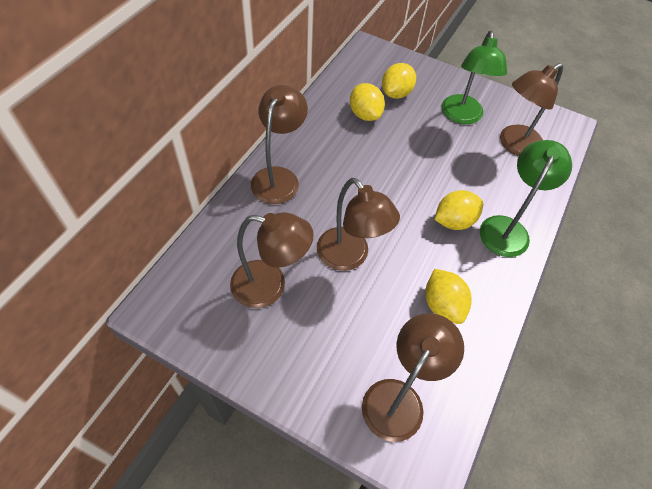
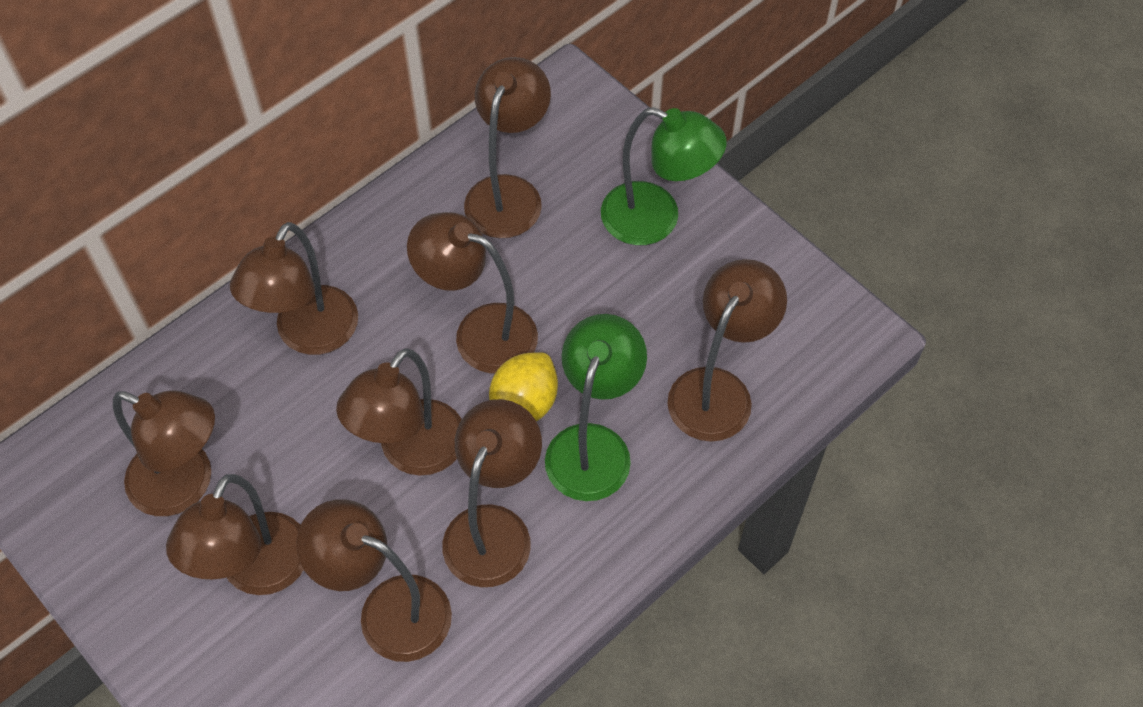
brown lamp: 5 -> 9
yellow lemon: 4 -> 1

